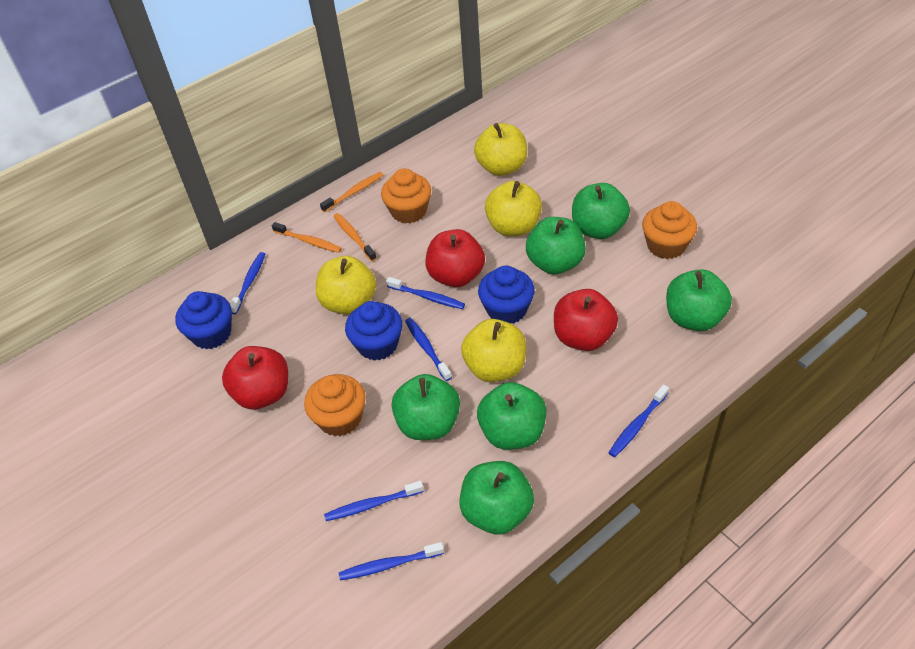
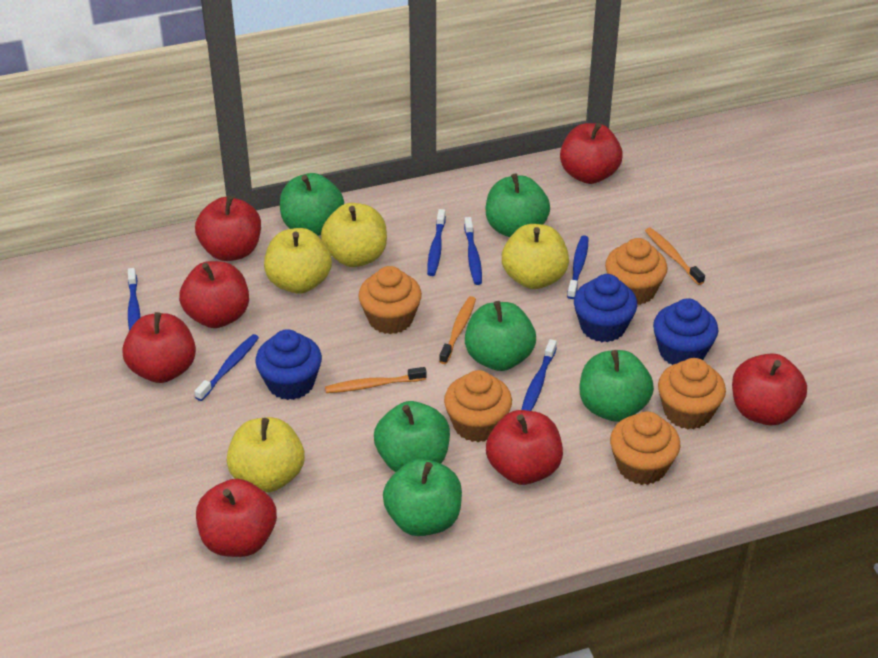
orange cupcake: 3 -> 5
red apple: 3 -> 7

